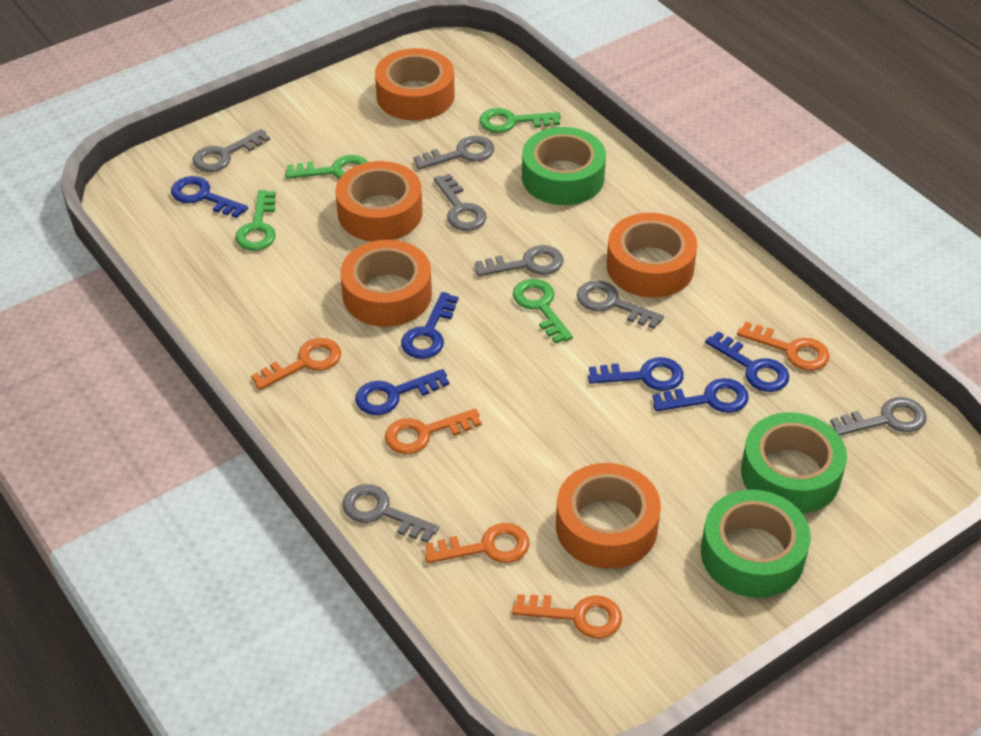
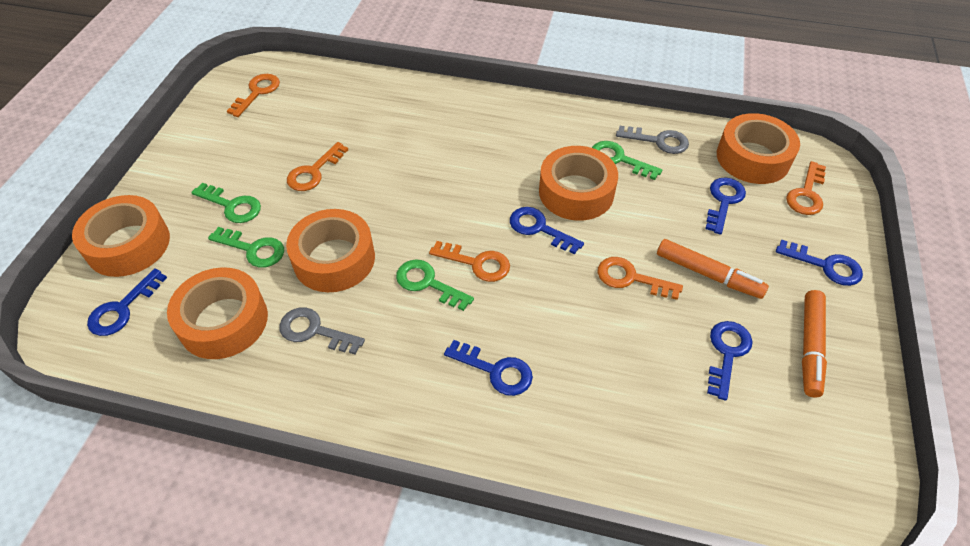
green tape: 3 -> 0
grey key: 7 -> 2
orange marker: 0 -> 2

